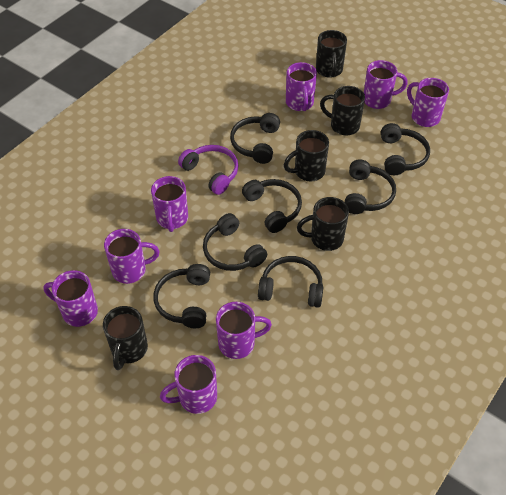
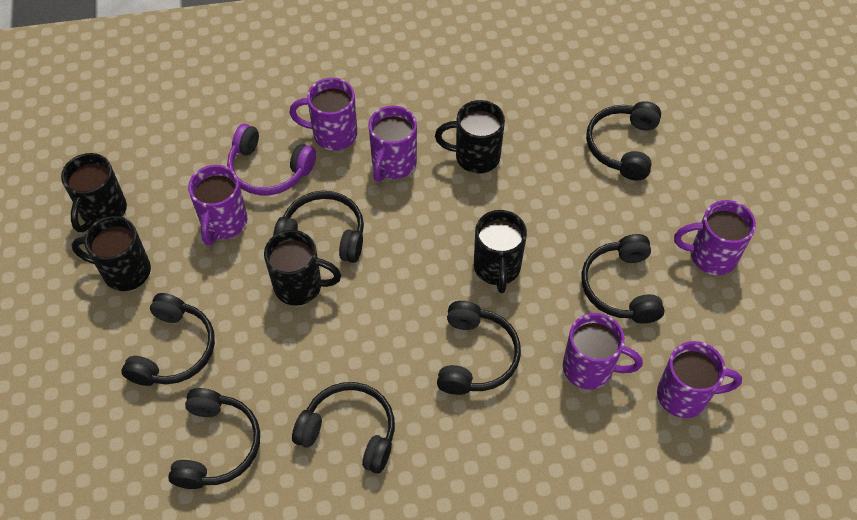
purple mug: 8 -> 6

